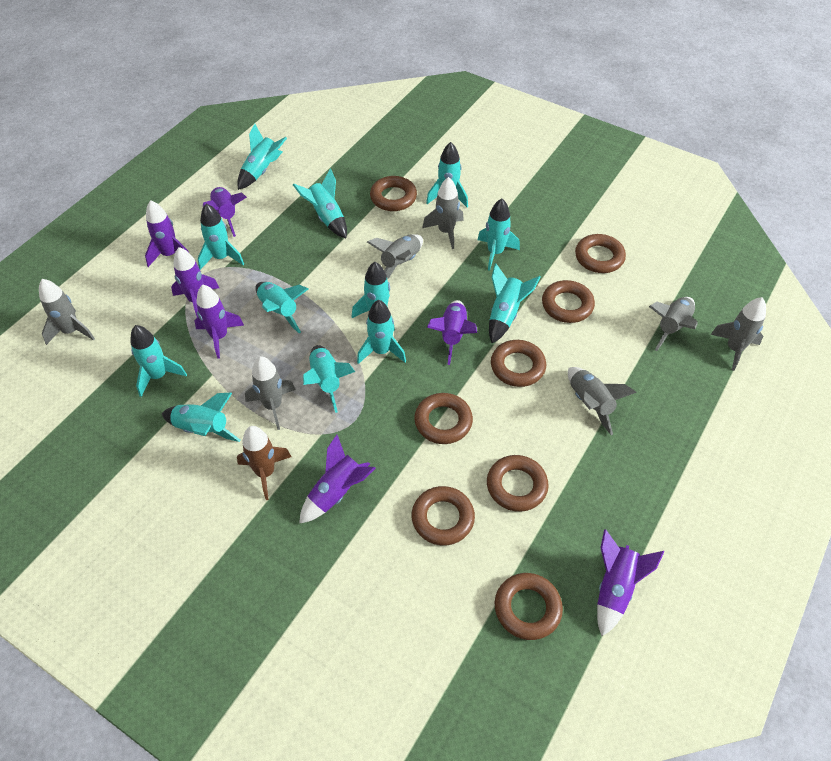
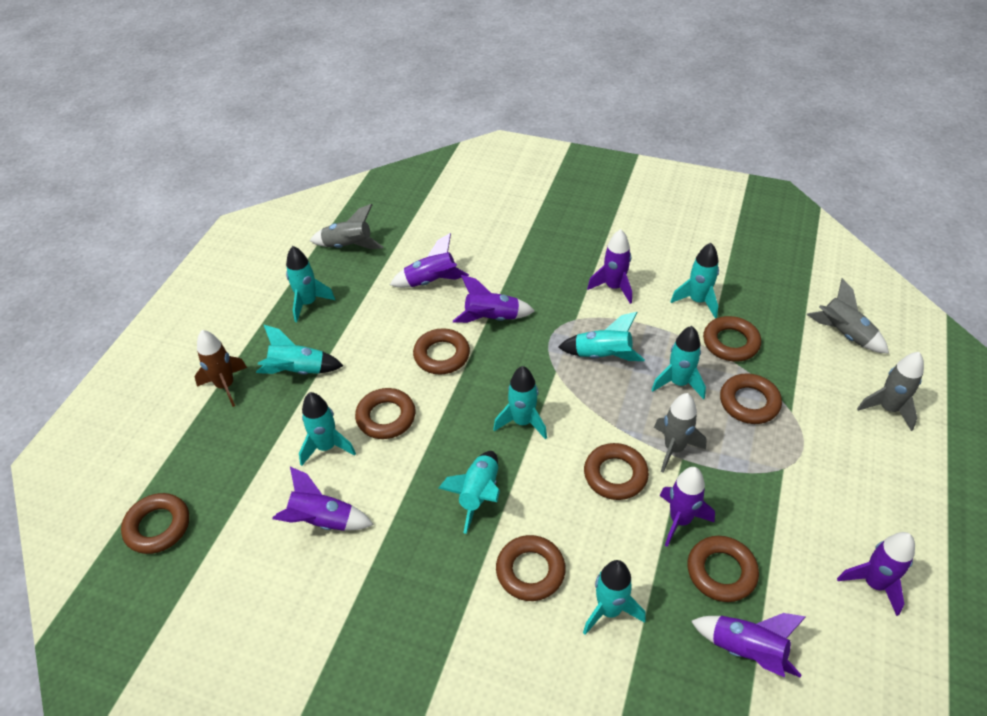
grey rocket: 7 -> 4
turquoise rocket: 12 -> 9

